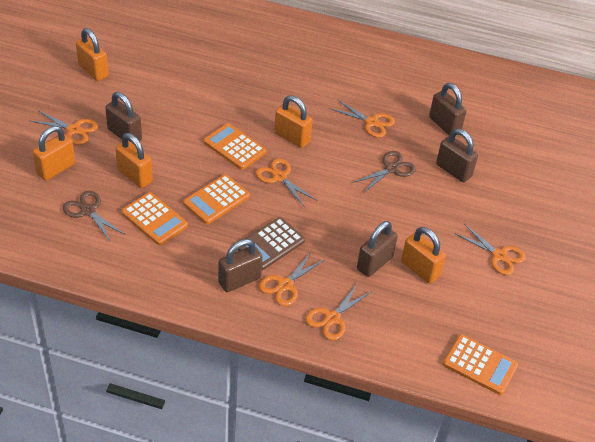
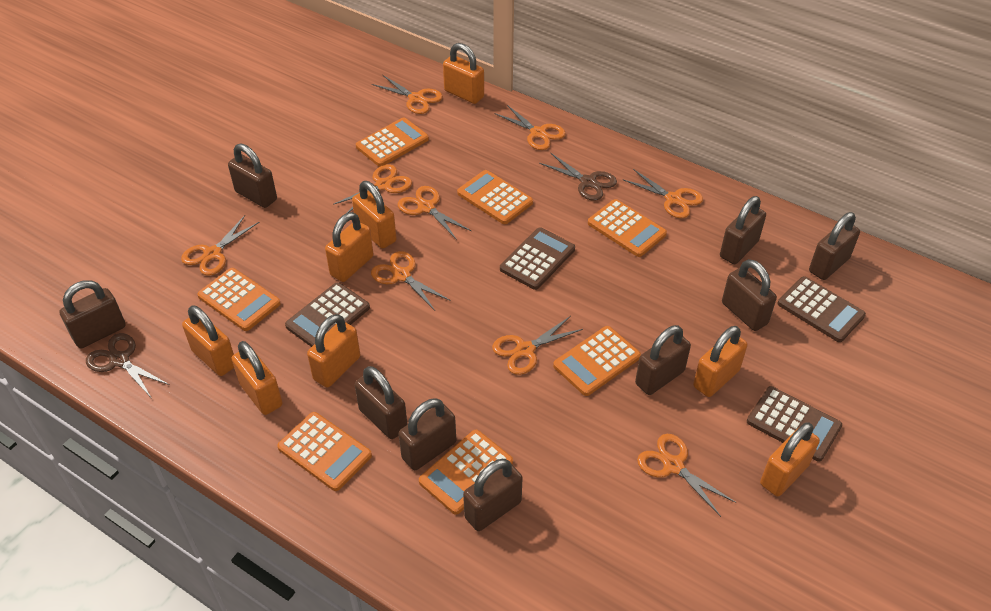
brown calculator: 1 -> 4
brown padlock: 5 -> 9
orange calculator: 4 -> 7
orange padlock: 5 -> 8
orange scissors: 6 -> 9

